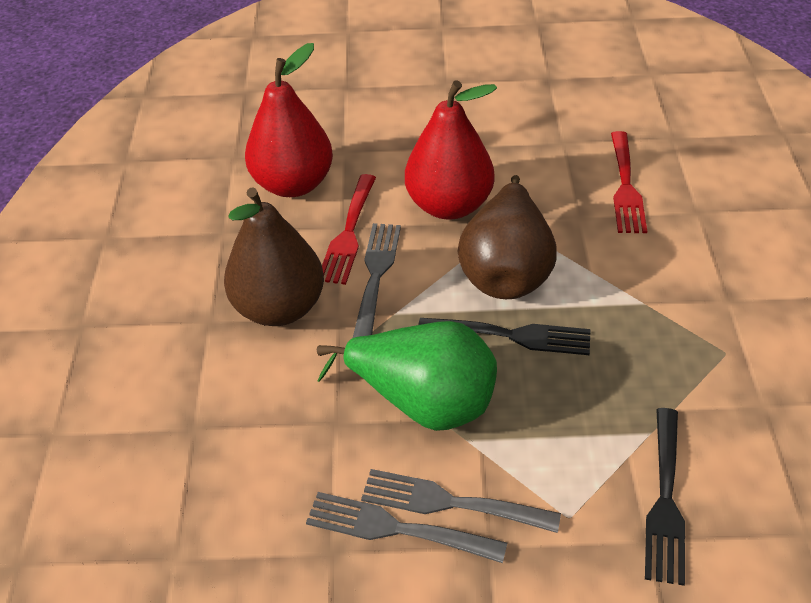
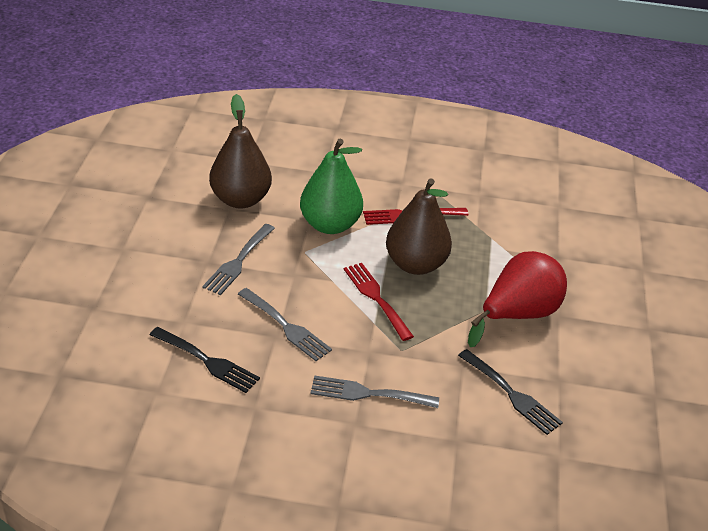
red pear: 2 -> 1

